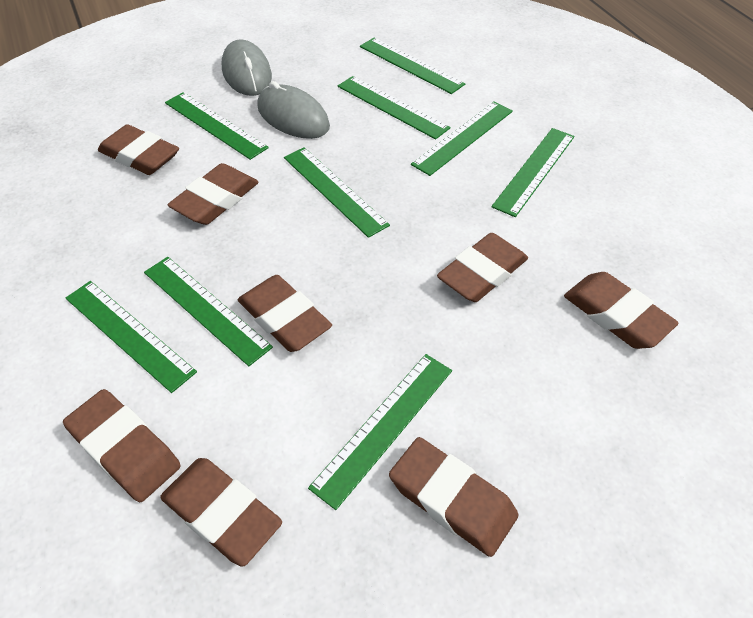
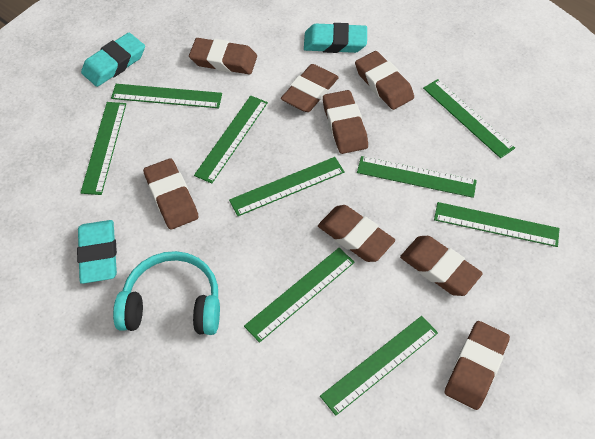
grey mouse: 2 -> 0
turquoise eraser: 0 -> 3
turquoise headphones: 0 -> 1

